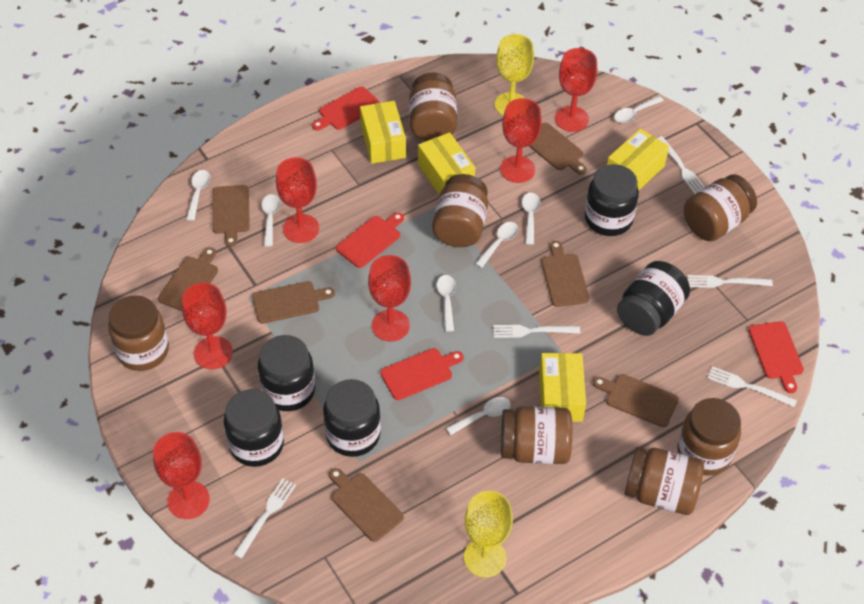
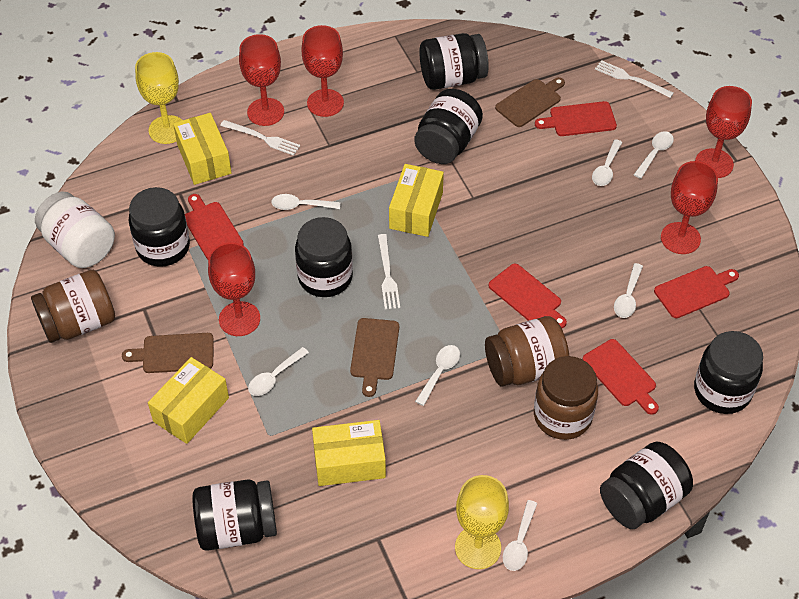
black jar: 5 -> 7
brown cutting board: 7 -> 3
brown jar: 7 -> 3
red cutting board: 4 -> 5
red goblet: 6 -> 5
white fork: 5 -> 3
white jar: 0 -> 1

